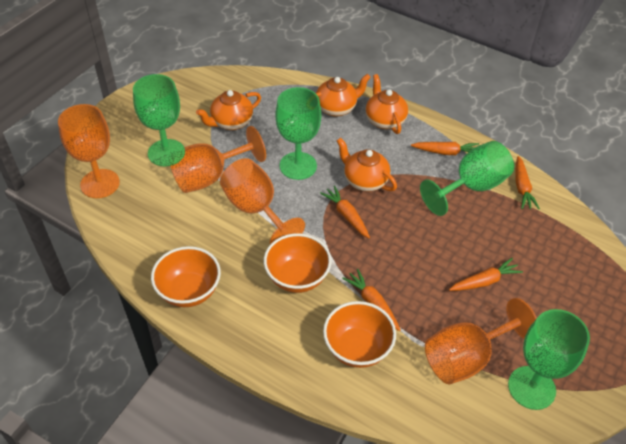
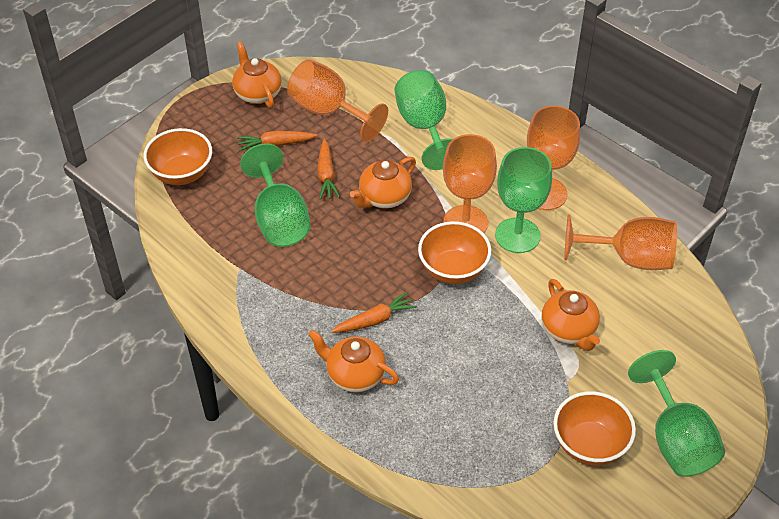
orange carrot: 5 -> 3

